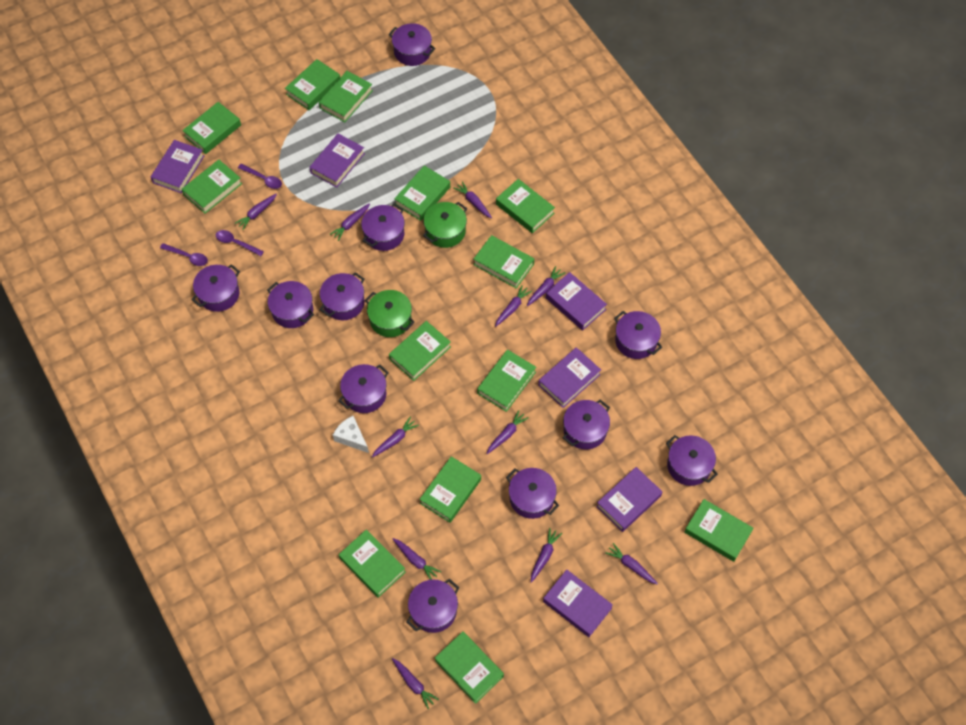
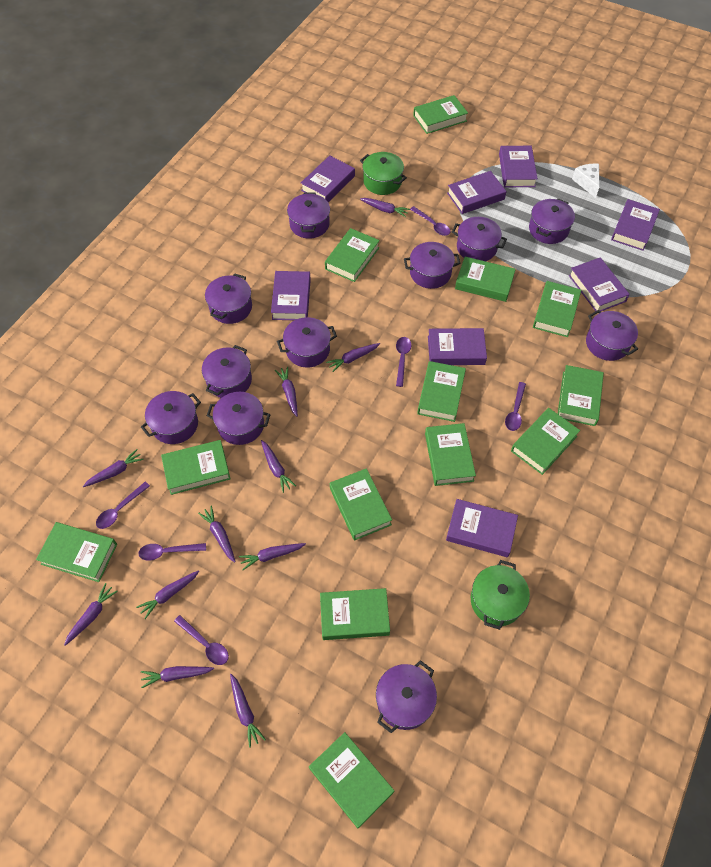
purple book: 6 -> 8
purple spoon: 3 -> 6

